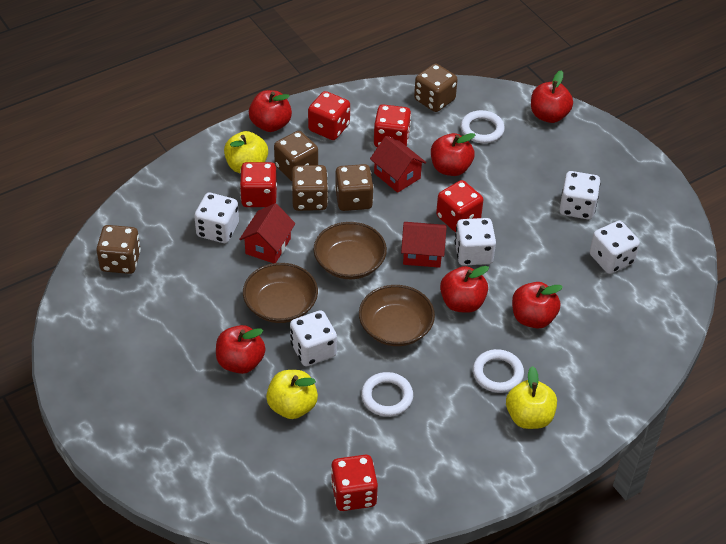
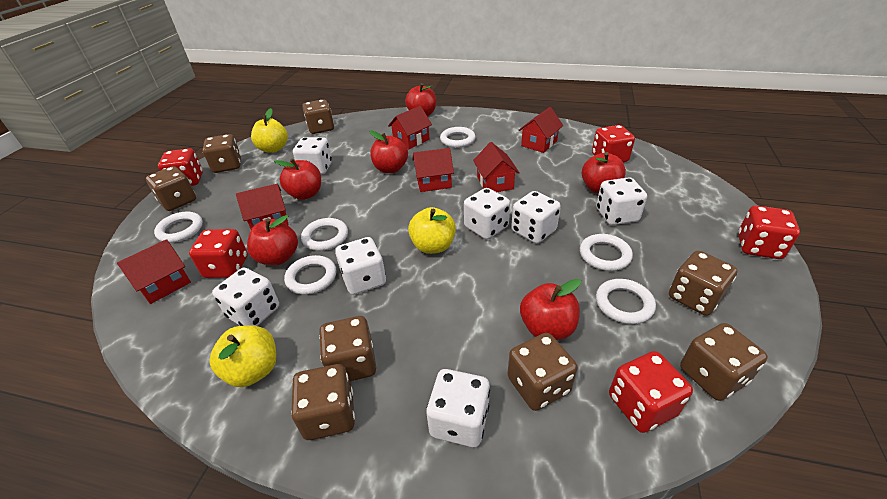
brown bowl: 3 -> 0
brown dice: 5 -> 8
red house: 3 -> 6
white dice: 5 -> 7
white ring: 3 -> 6

